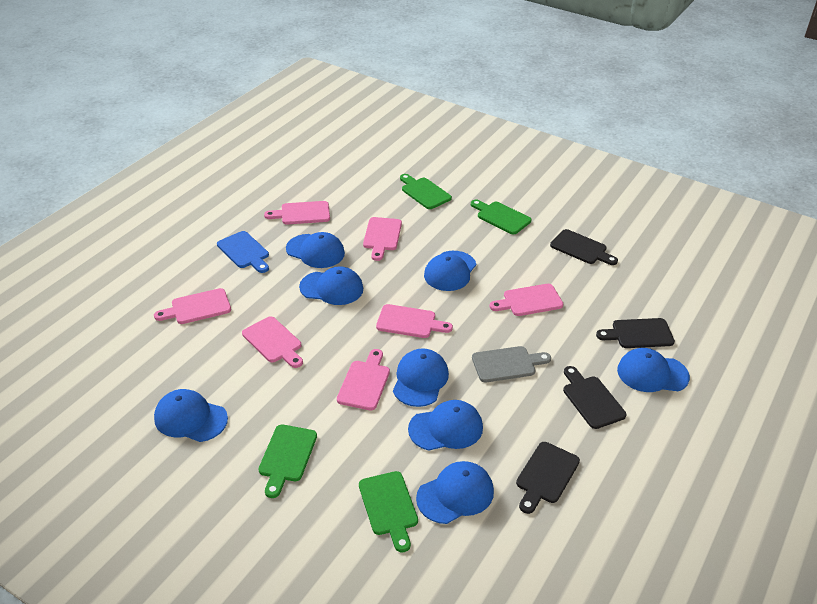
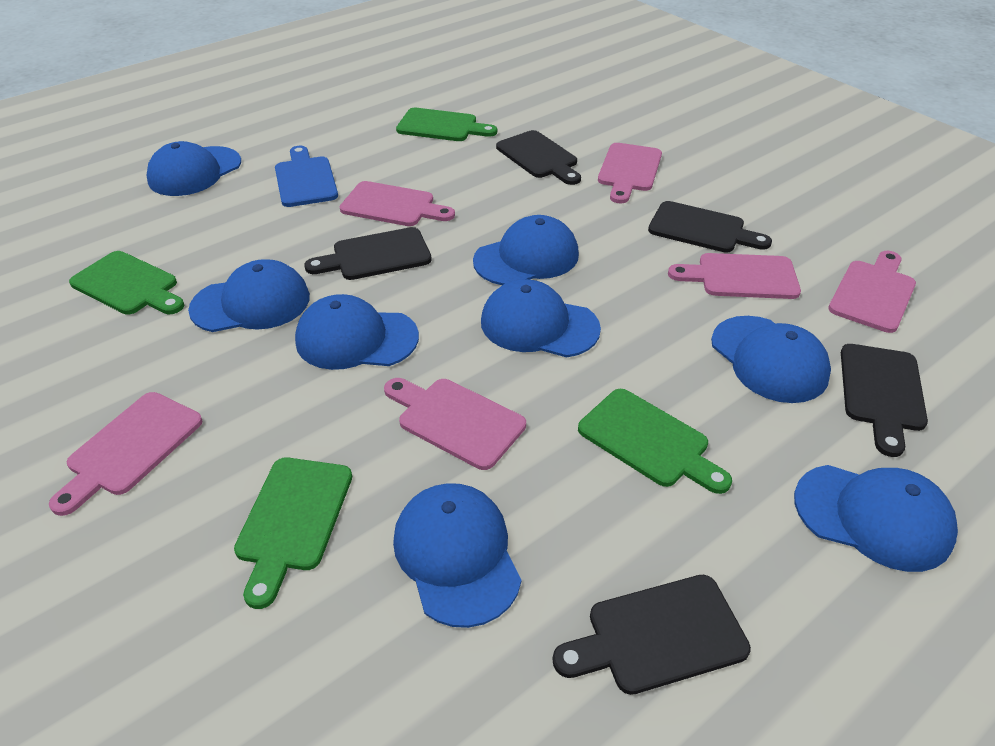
black cutting board: 4 -> 5
grey cutting board: 1 -> 0
pink cutting board: 7 -> 6

